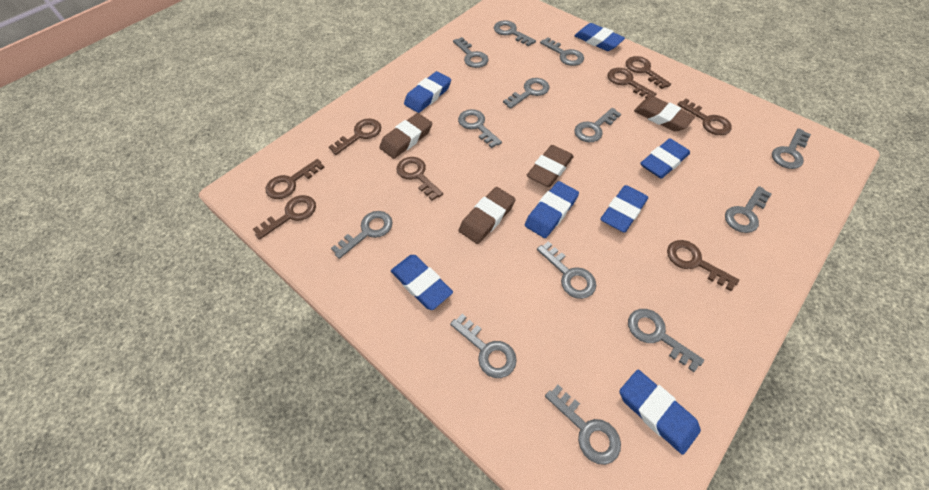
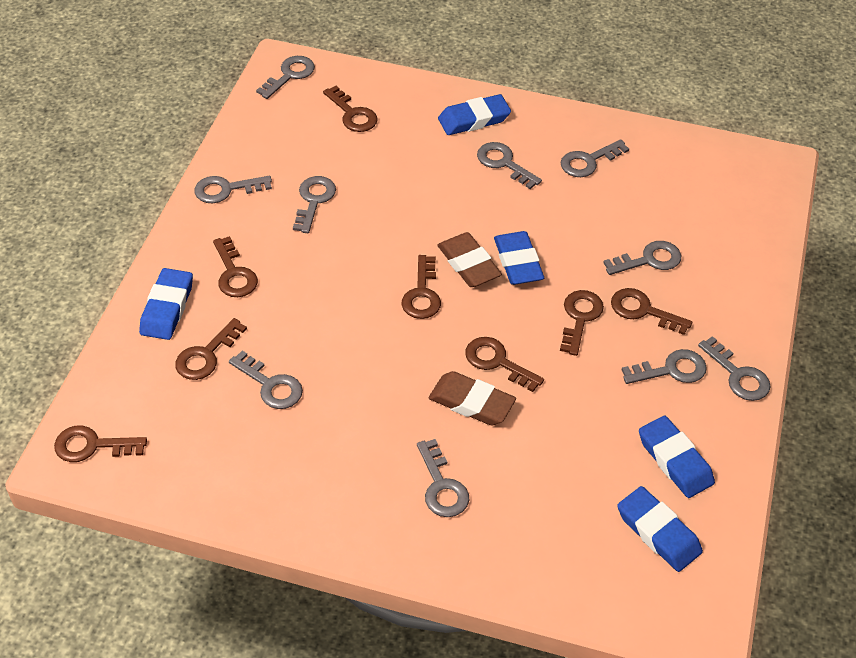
blue eraser: 7 -> 5
brown eraser: 4 -> 2
grey key: 13 -> 10

